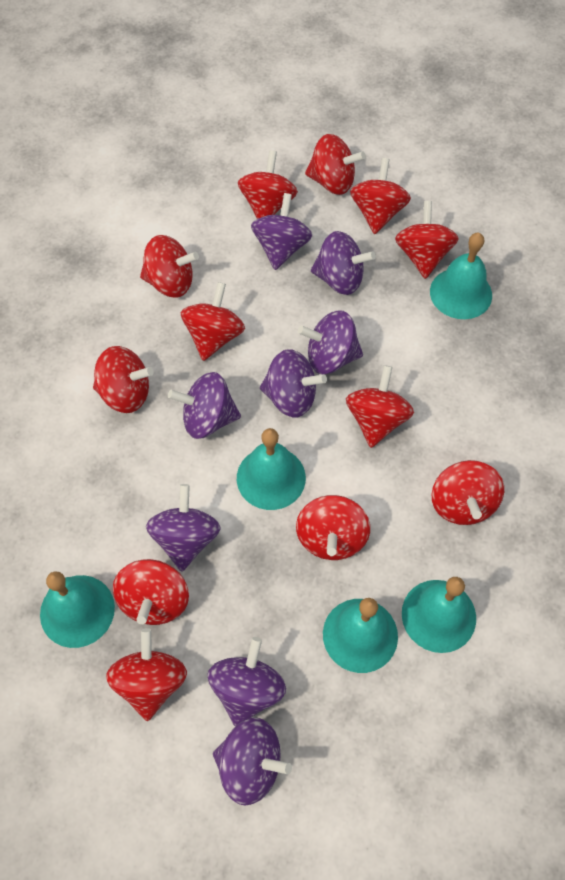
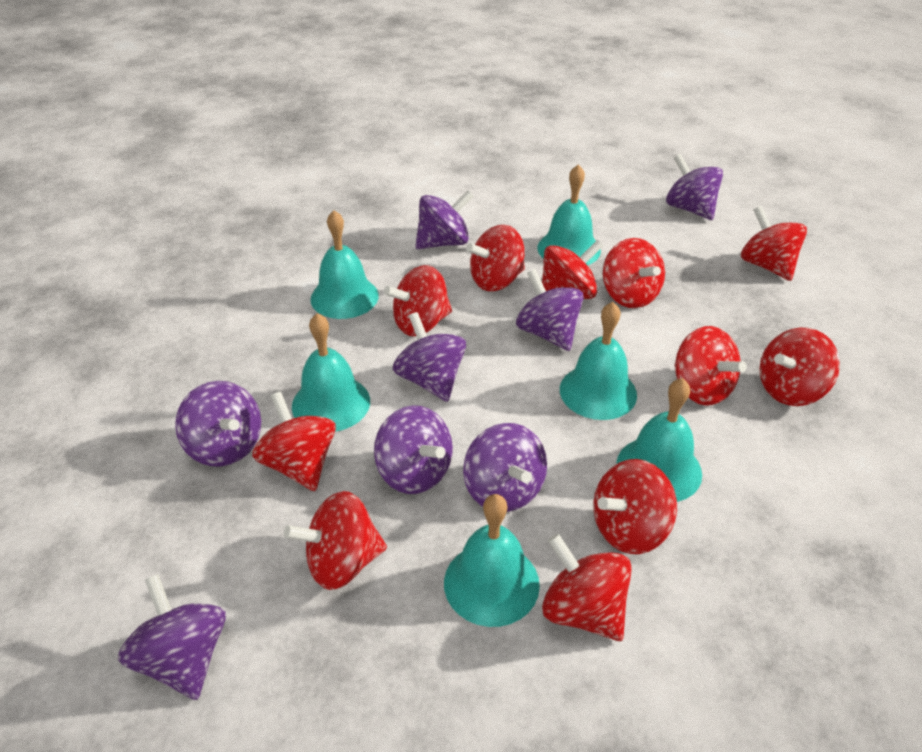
red spinning top: 12 -> 11
turquoise bell: 5 -> 6

